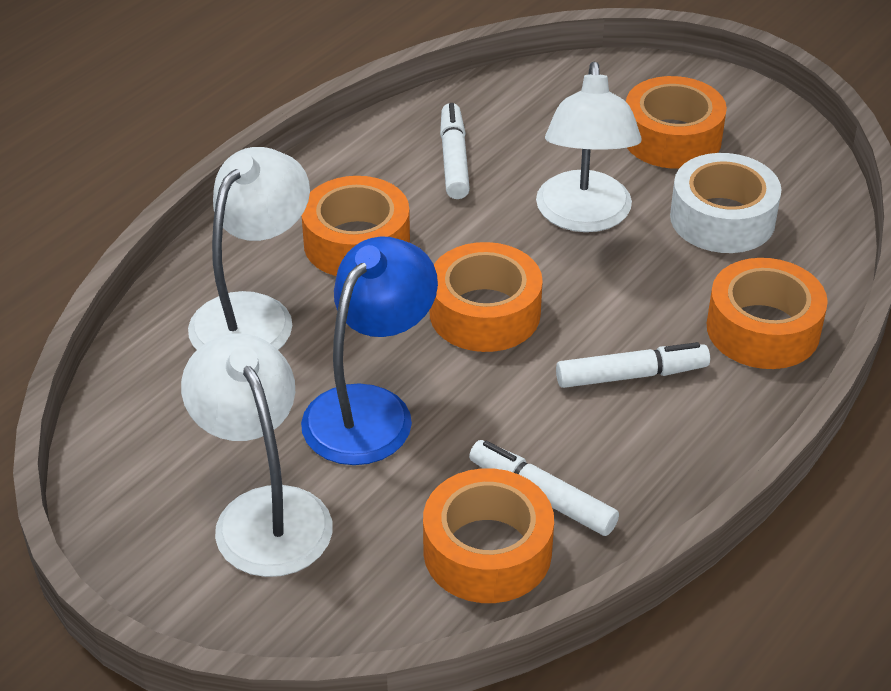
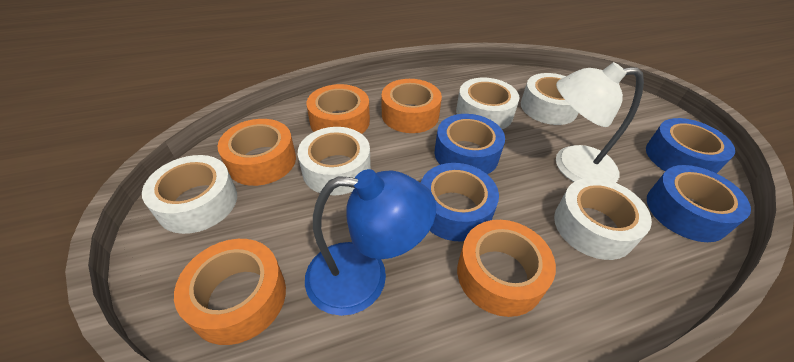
blue tape: 0 -> 4
white lamp: 3 -> 1
white marker: 3 -> 0
white tape: 1 -> 5

